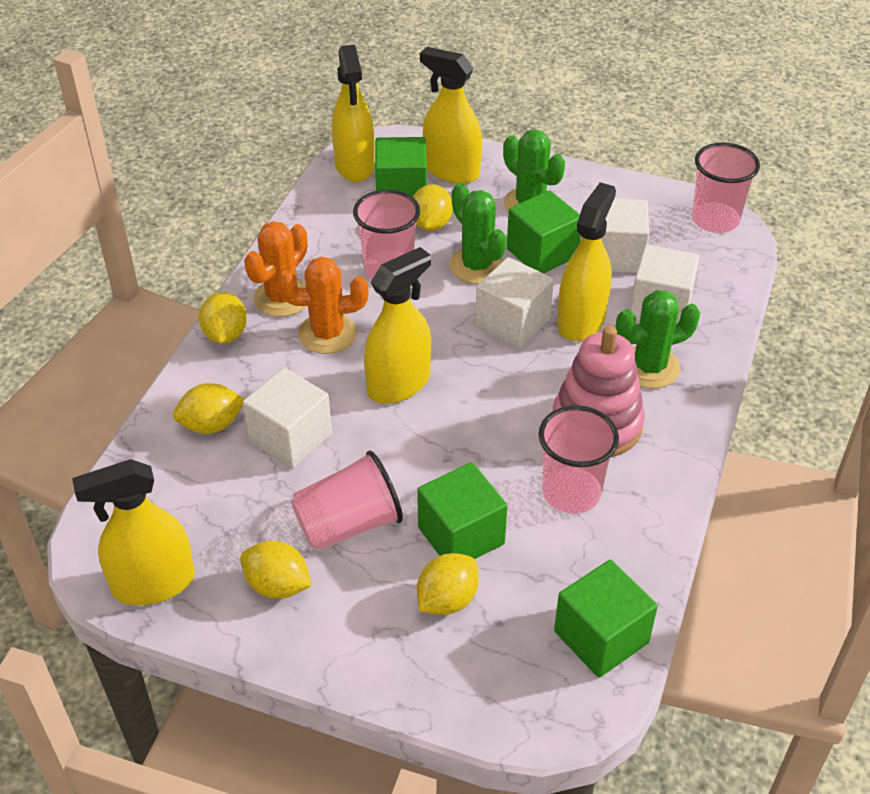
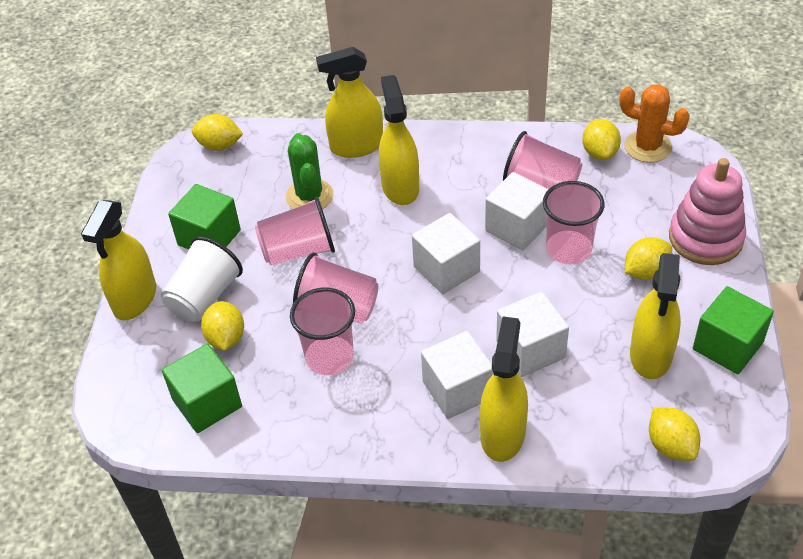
green cactus: 3 -> 1
green cube: 4 -> 3
orange cactus: 2 -> 1
pink cup: 4 -> 5
white cup: 0 -> 1

